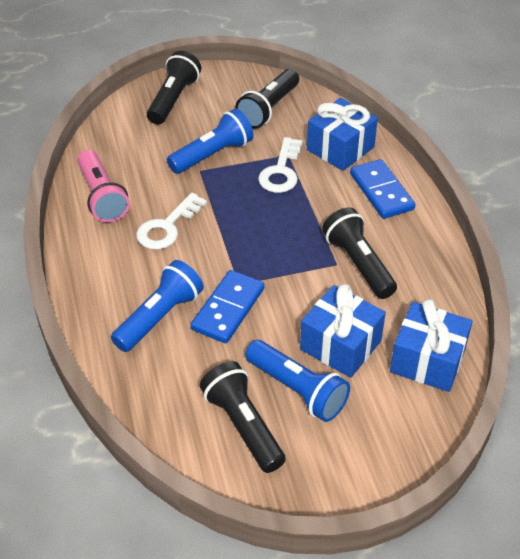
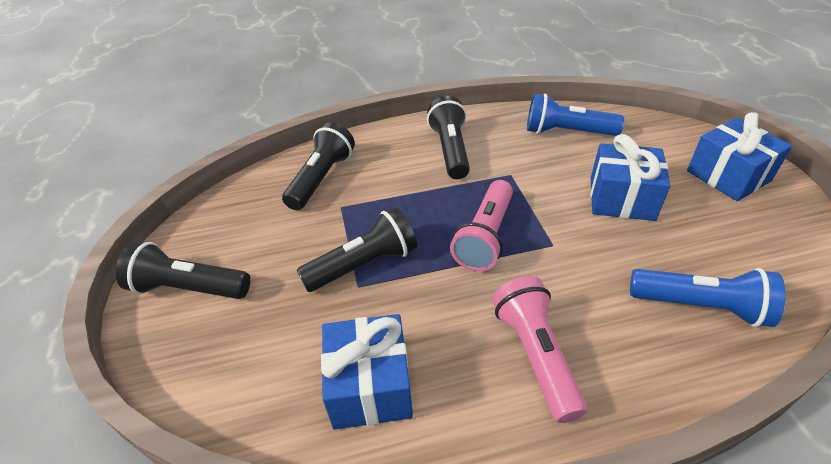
blue domino: 2 -> 0
blue flashlight: 3 -> 2
pink flashlight: 1 -> 2
white key: 2 -> 0

